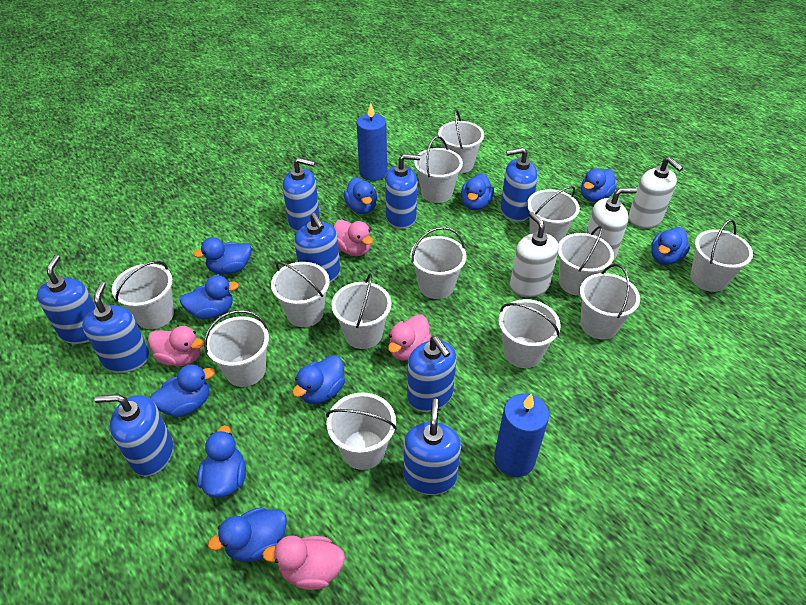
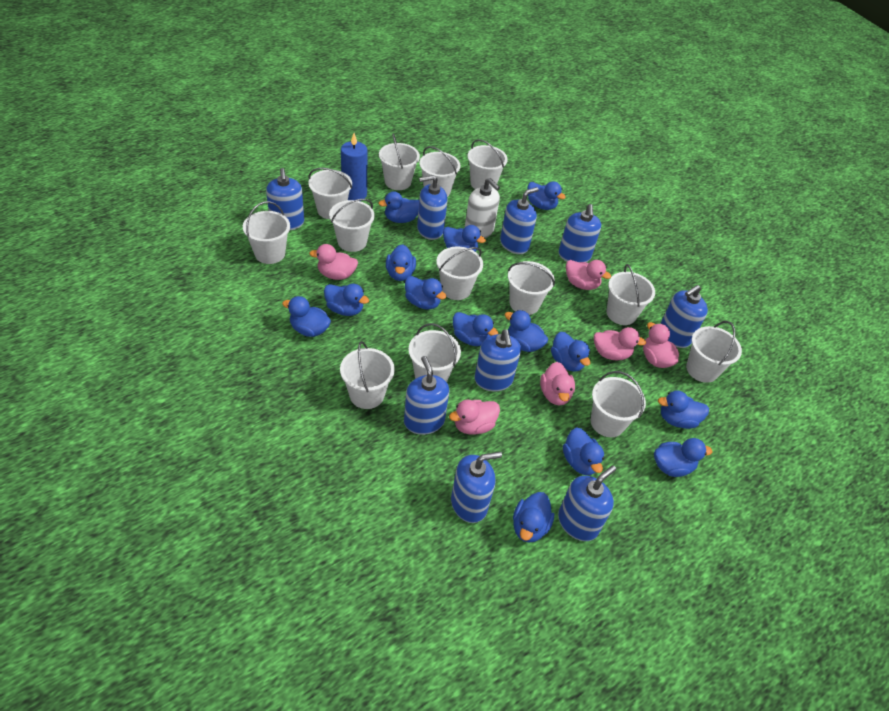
blue candle: 2 -> 1
blue duck: 10 -> 14
pink duck: 4 -> 6
white soap dispenser: 3 -> 1

